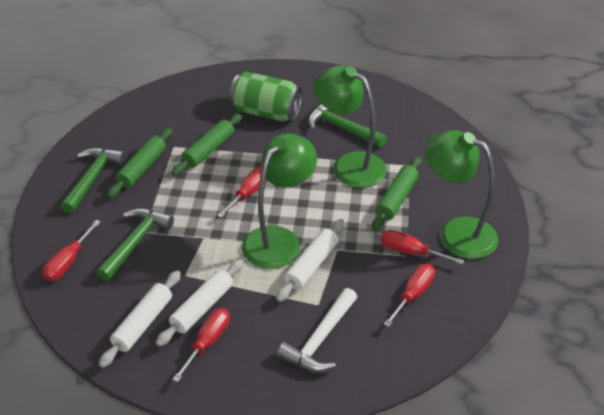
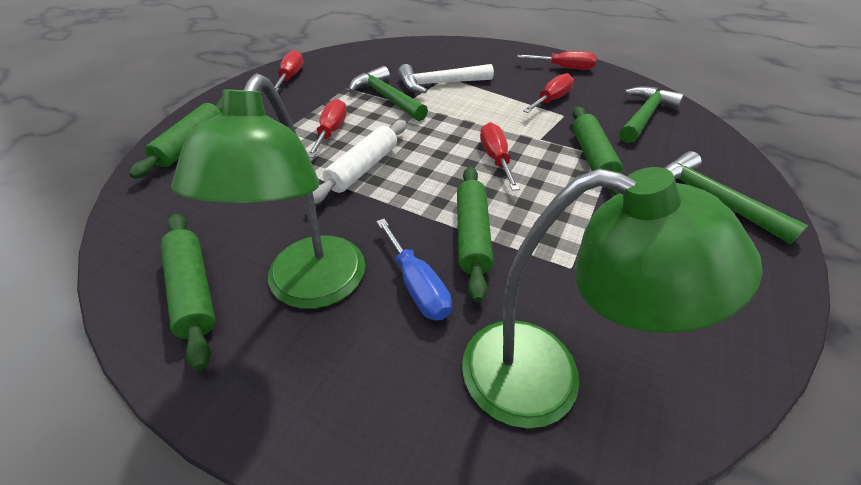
blue screwdriver: 0 -> 1
green can: 1 -> 0
green lamp: 3 -> 2
green rolling pin: 3 -> 4
white rolling pin: 3 -> 1

